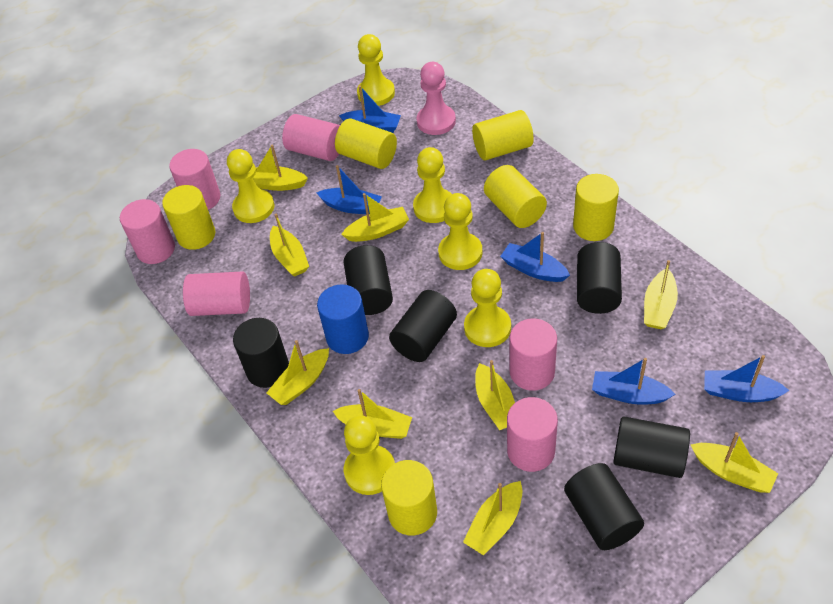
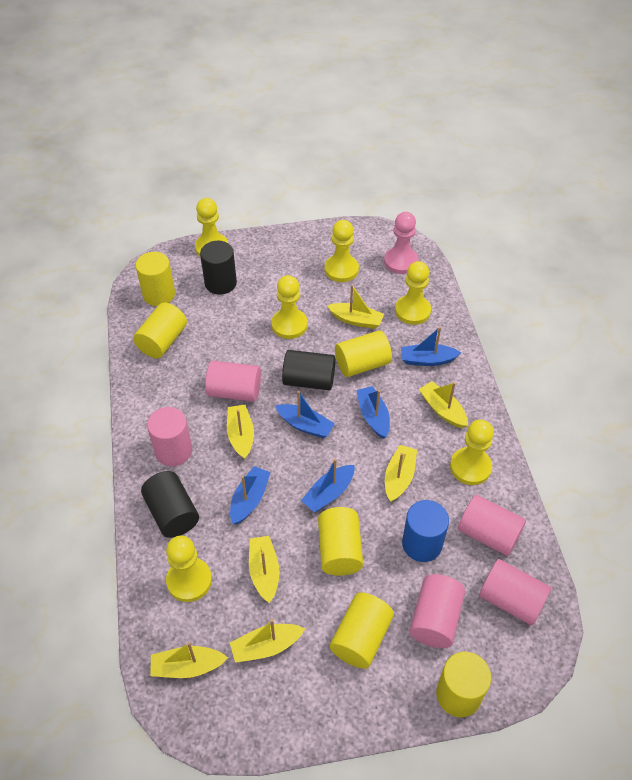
black cylinder: 6 -> 3
pink cylinder: 6 -> 5
yellow boat: 9 -> 7

